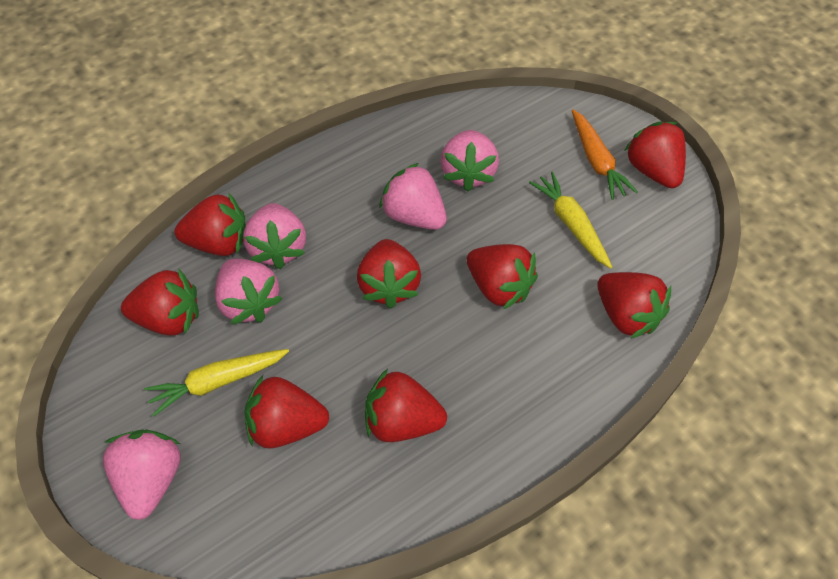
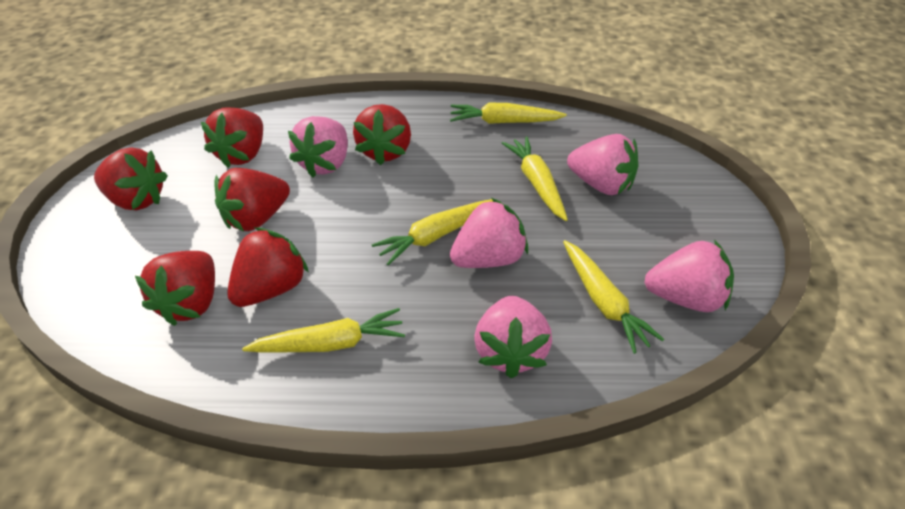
orange carrot: 1 -> 0
red strawberry: 8 -> 6
yellow carrot: 2 -> 5

